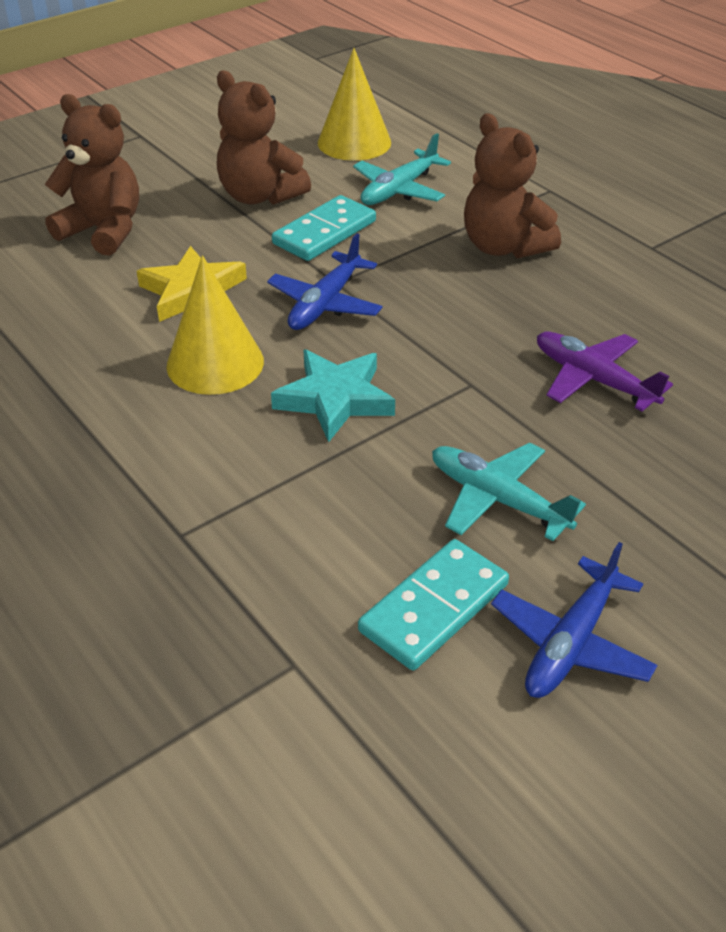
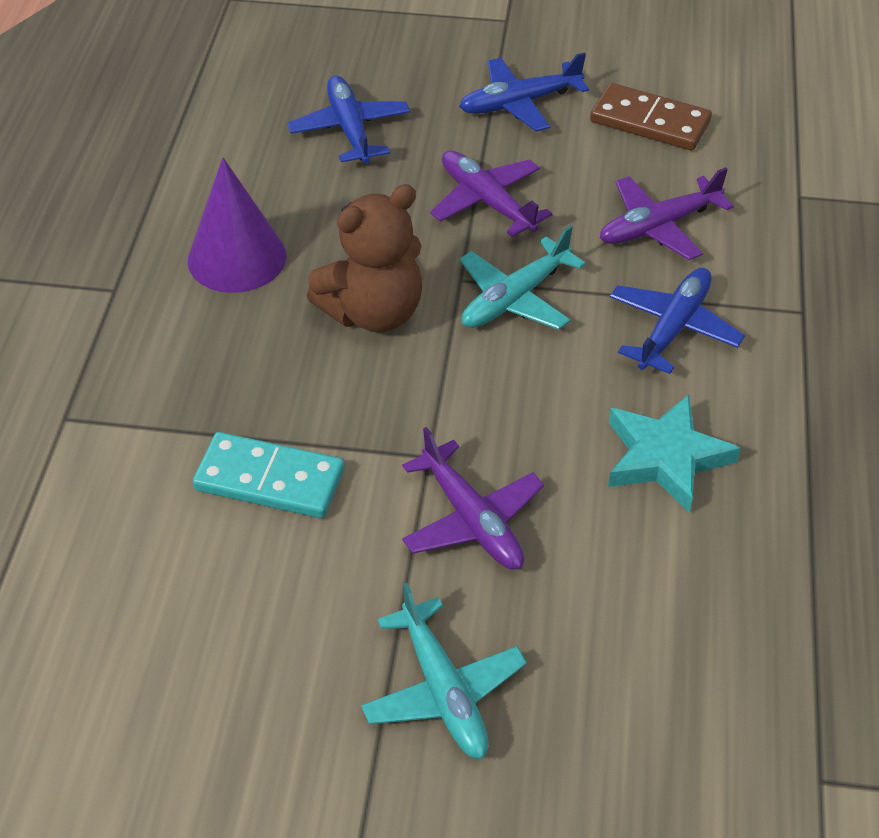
blue plane: 2 -> 3
brown domino: 0 -> 1
brown teddy bear: 3 -> 1
purple cone: 0 -> 1
purple plane: 1 -> 3
turquoise domino: 2 -> 1
yellow cone: 2 -> 0
yellow star: 1 -> 0

